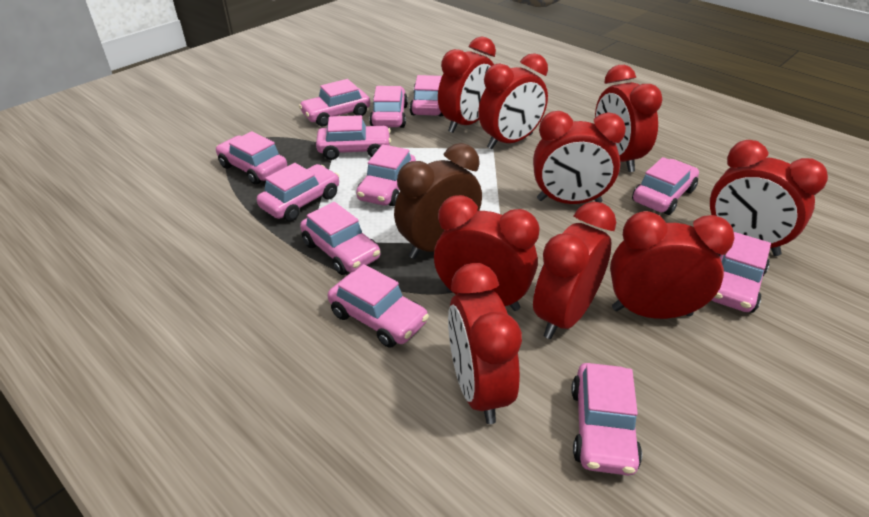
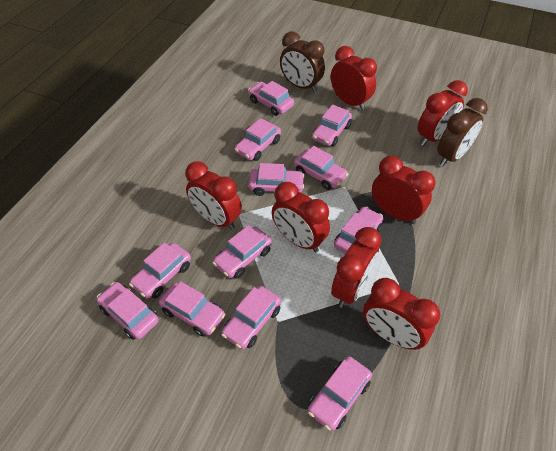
brown clock: 1 -> 2
red clock: 9 -> 7

